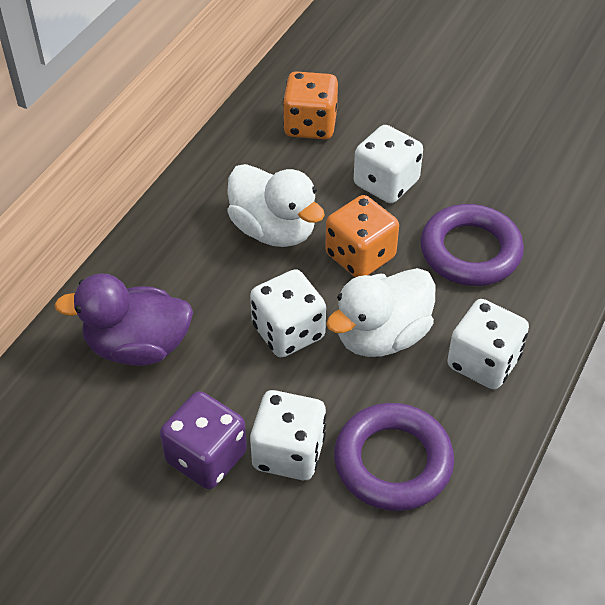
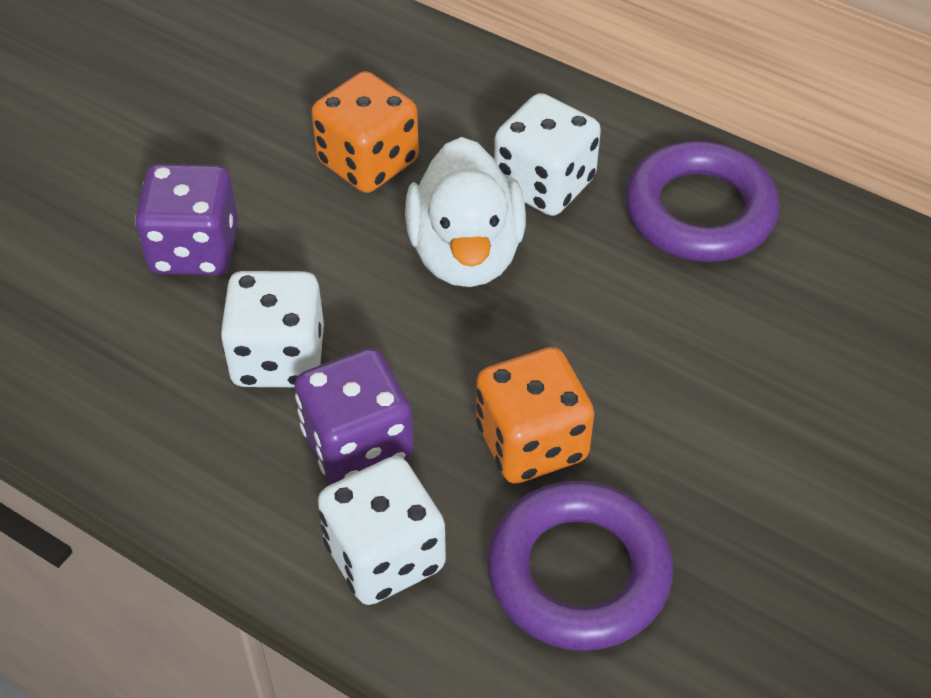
purple dice: 1 -> 2
purple duck: 1 -> 0
white dice: 4 -> 3
white duck: 2 -> 1

